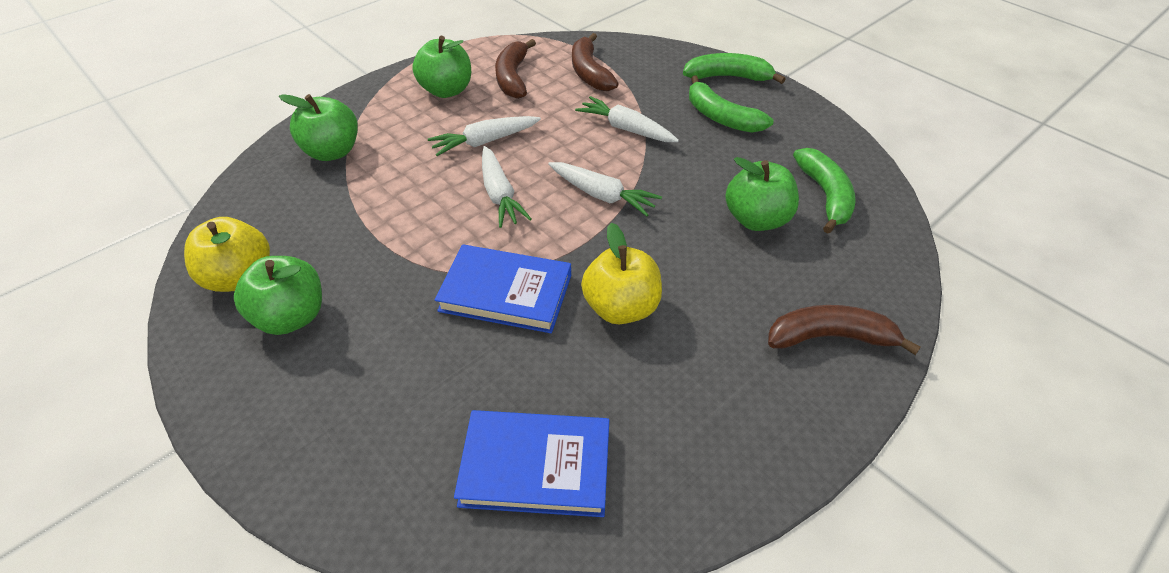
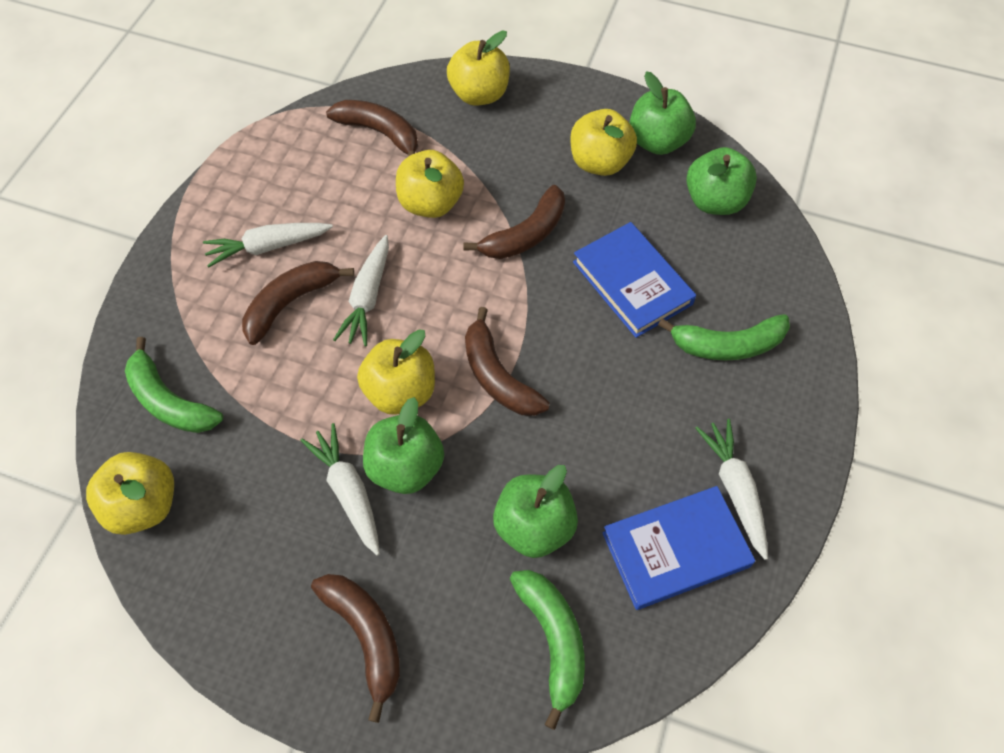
brown banana: 3 -> 5
yellow apple: 2 -> 5

